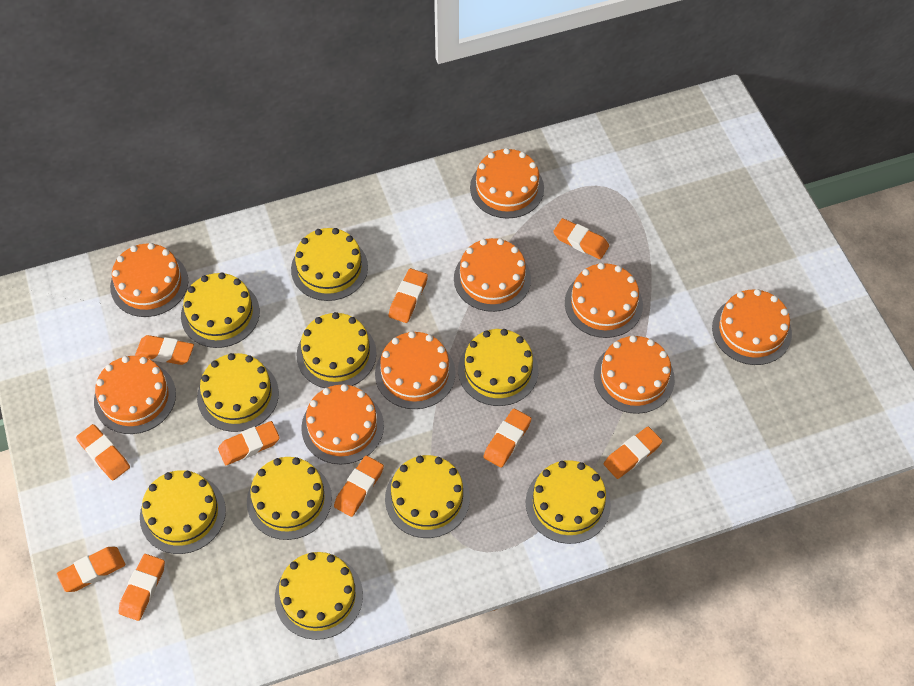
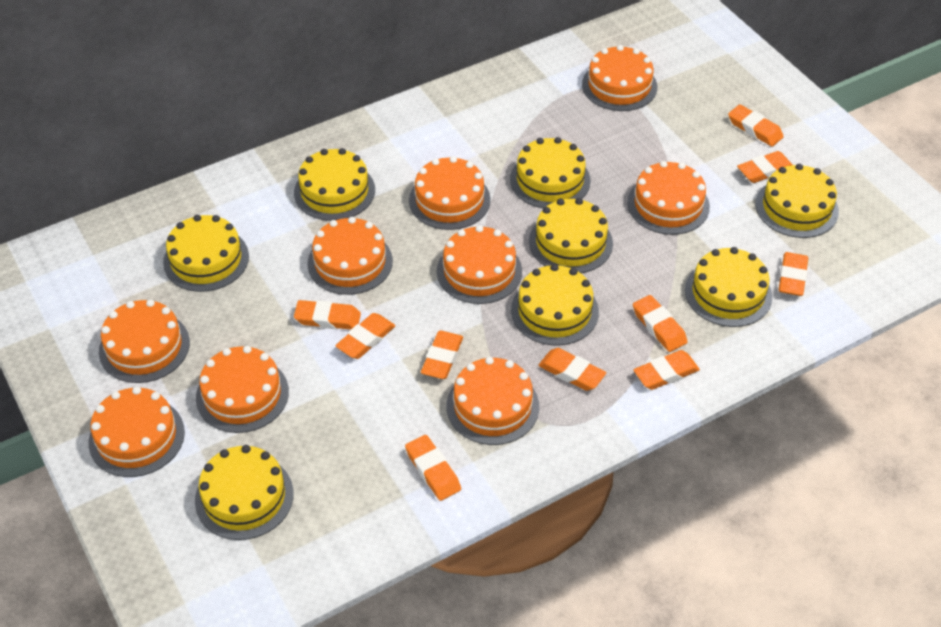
yellow cake: 10 -> 8

